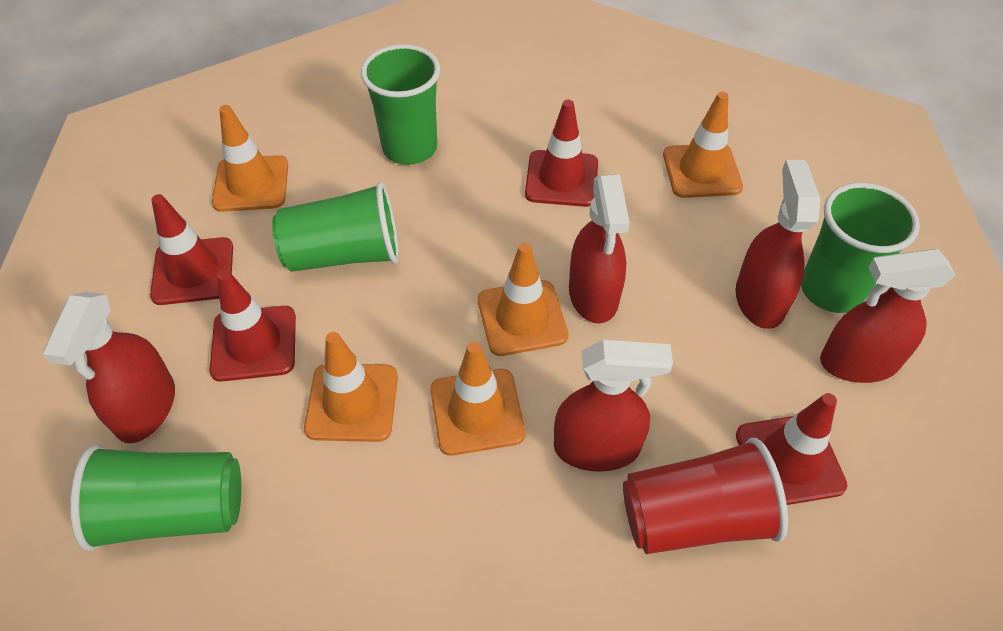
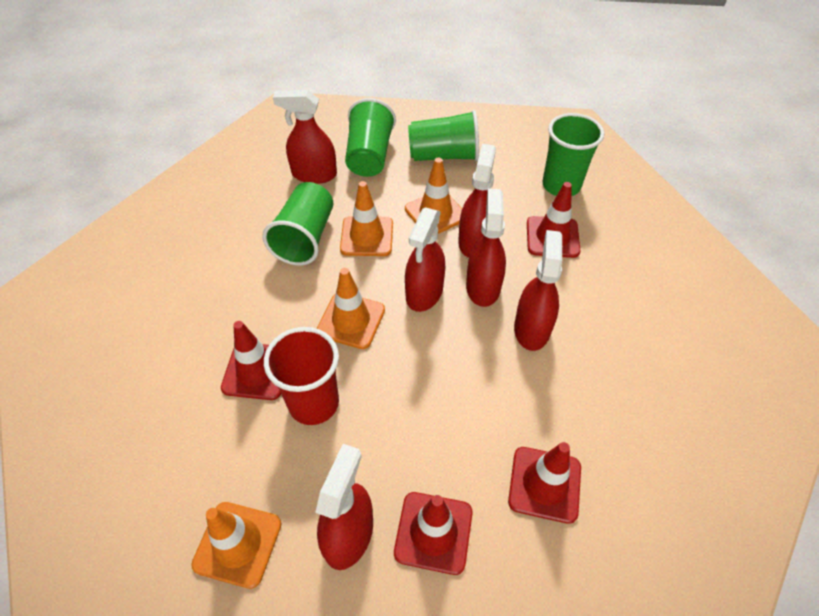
orange traffic cone: 5 -> 4
red spray bottle: 5 -> 6

